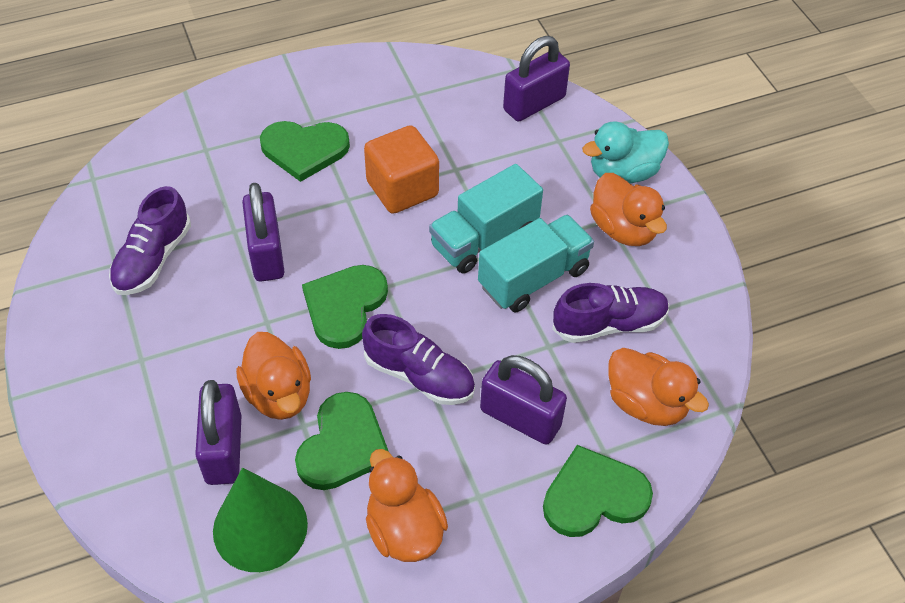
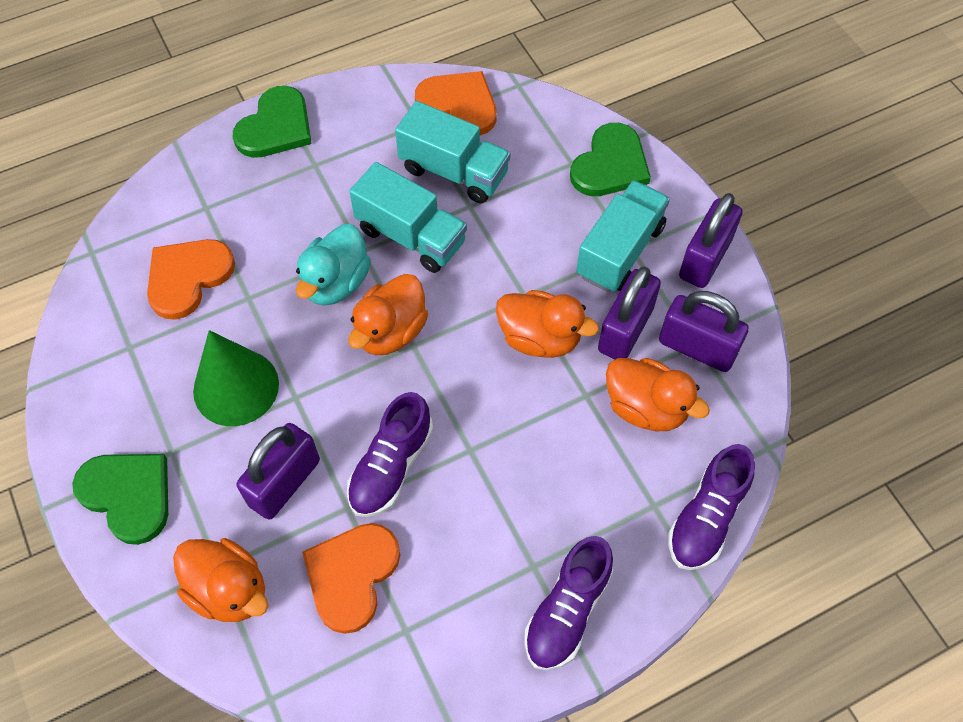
green heart: 4 -> 3
orange cube: 1 -> 0
orange heart: 0 -> 3
turquoise truck: 2 -> 3

